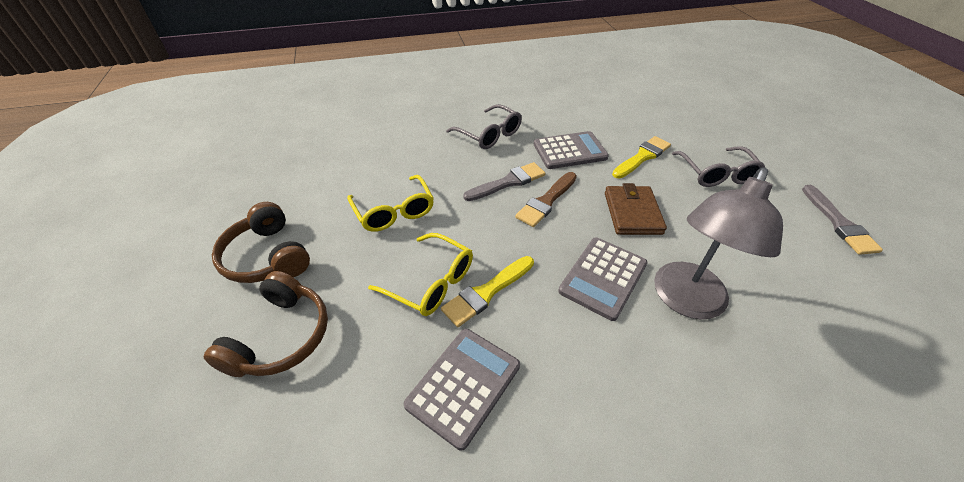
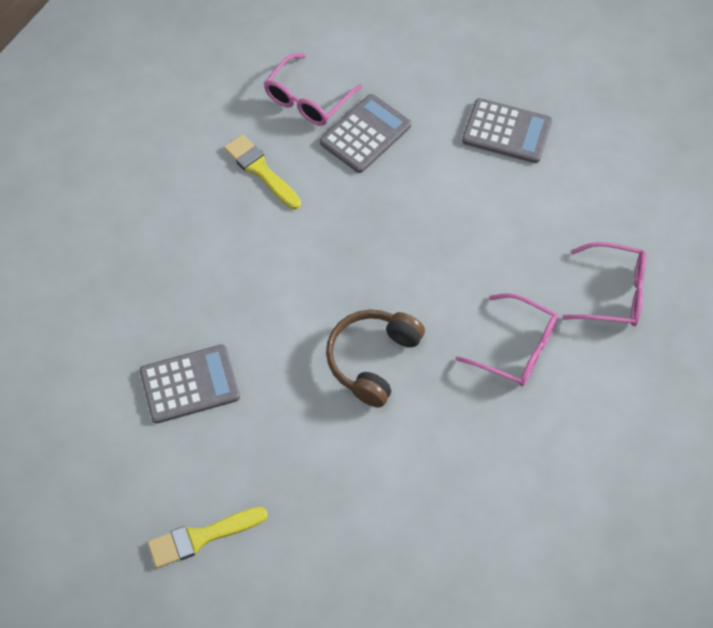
brown brush: 1 -> 0
brown headphones: 2 -> 1
brown wallet: 1 -> 0
grey brush: 2 -> 0
grey glasses: 2 -> 0
grey lamp: 1 -> 0
pink glasses: 0 -> 3
yellow glasses: 2 -> 0

